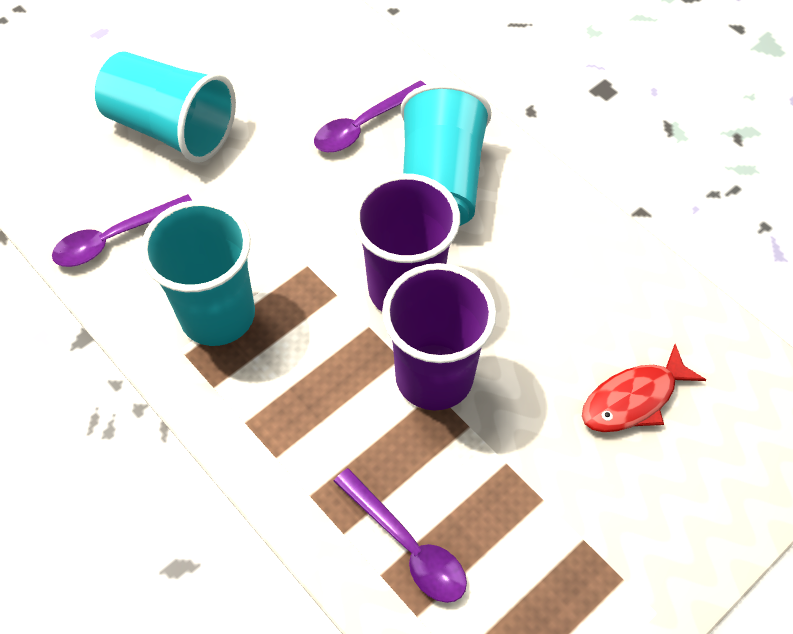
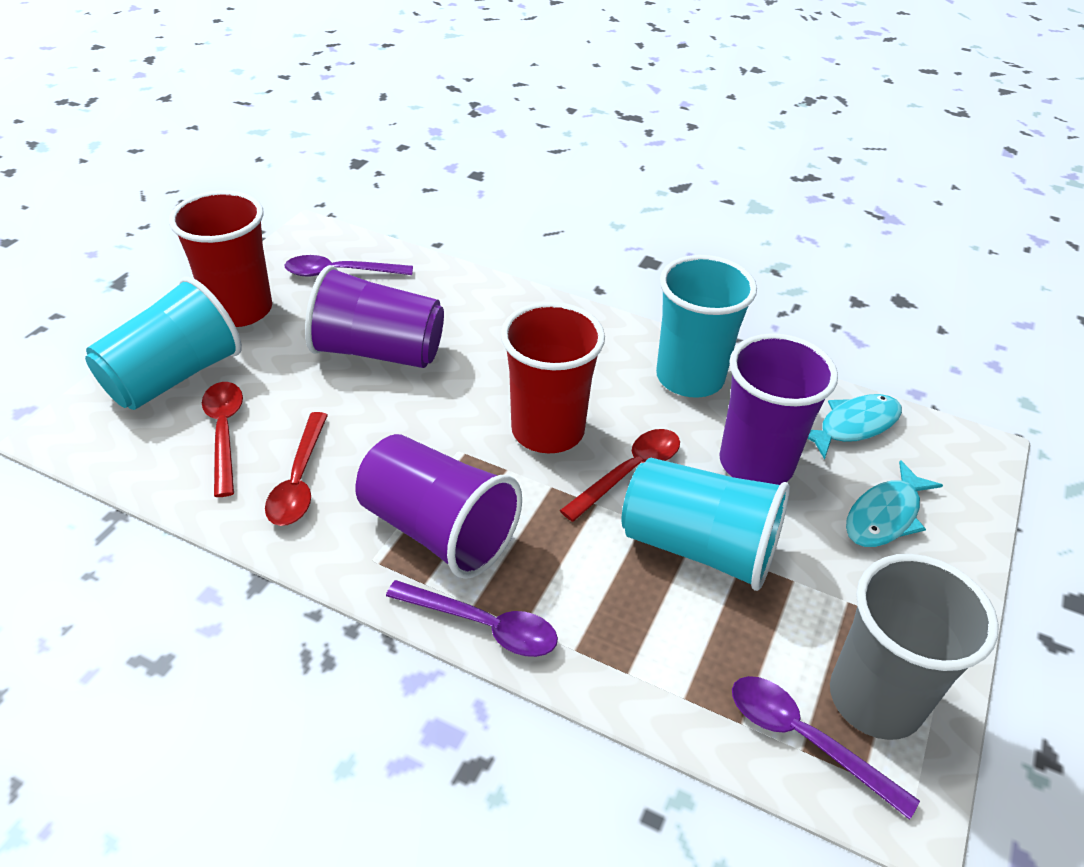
grey cup: 0 -> 1
purple cup: 2 -> 3
red cup: 0 -> 2
red fish: 1 -> 0
red spoon: 0 -> 3
turquoise fish: 0 -> 2

